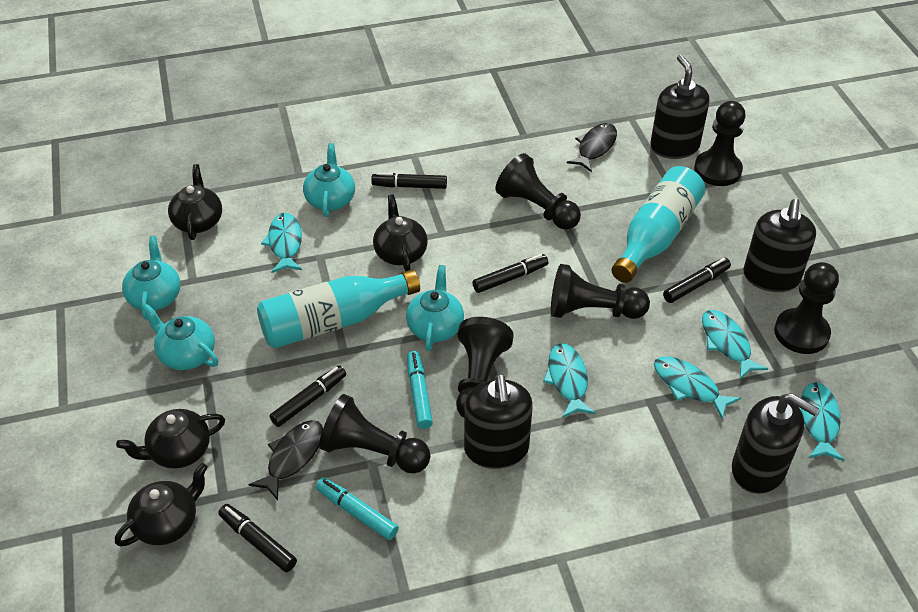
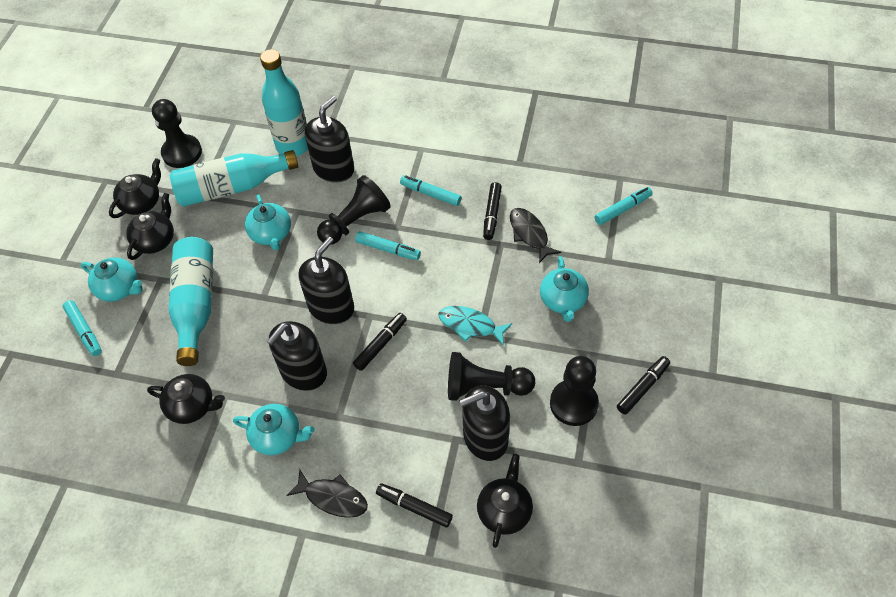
black marker: 5 -> 4
black pawn: 6 -> 4
turquoise bottle: 2 -> 3
turquoise fish: 5 -> 1
turquoise marker: 2 -> 4

